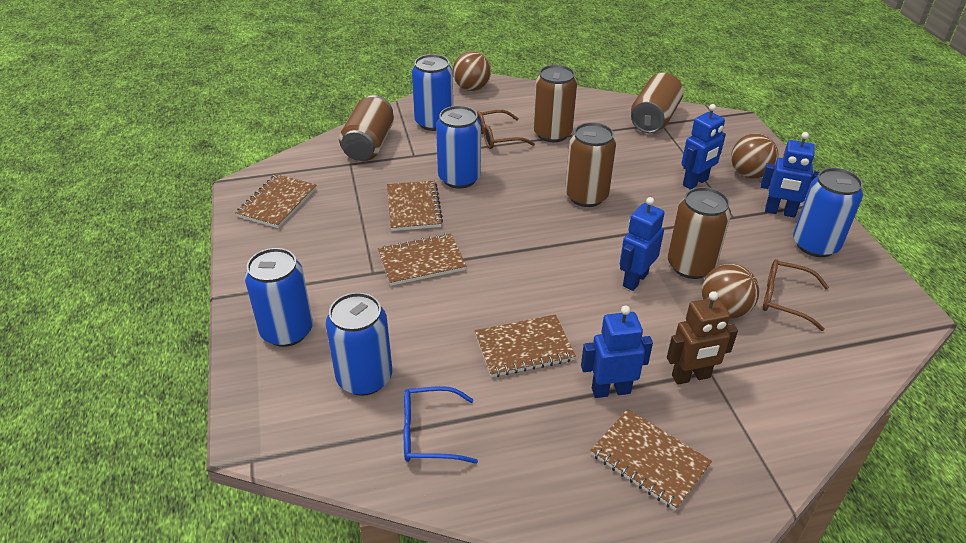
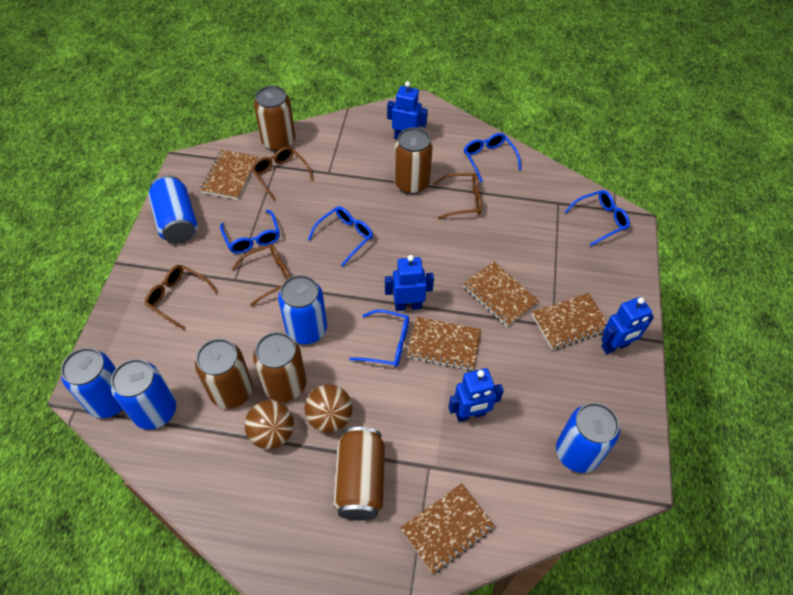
blue glasses: 1 -> 5
brown ball: 3 -> 2
brown glasses: 2 -> 4
brown robot: 1 -> 0

